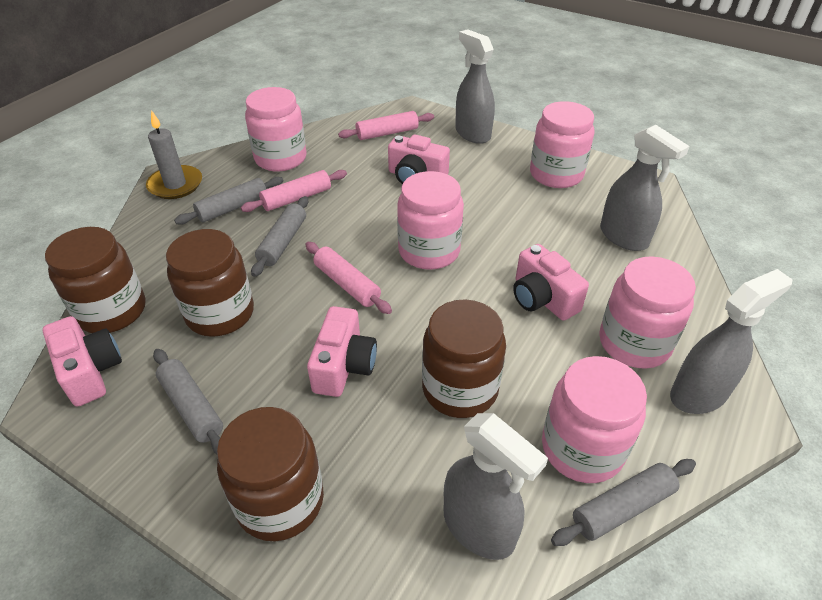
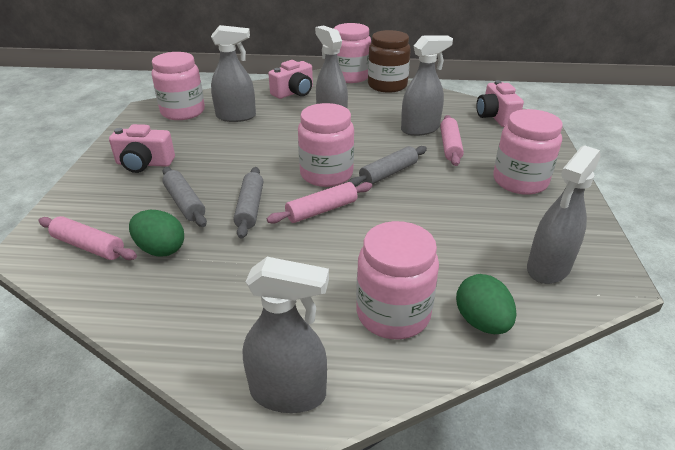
brown jar: 4 -> 1
green egg: 0 -> 2
grey candle: 1 -> 0
grey rolling pin: 4 -> 3
grey spray bottle: 4 -> 5
pink camera: 4 -> 3

